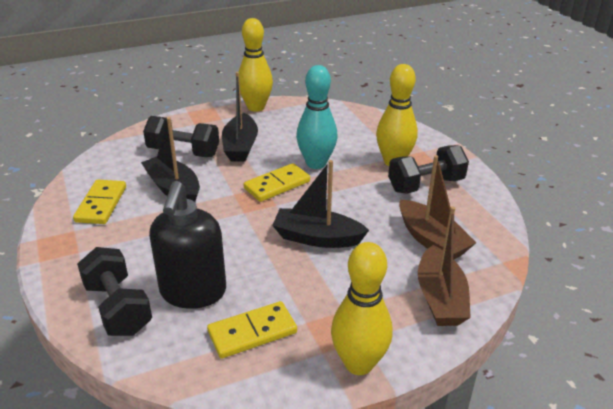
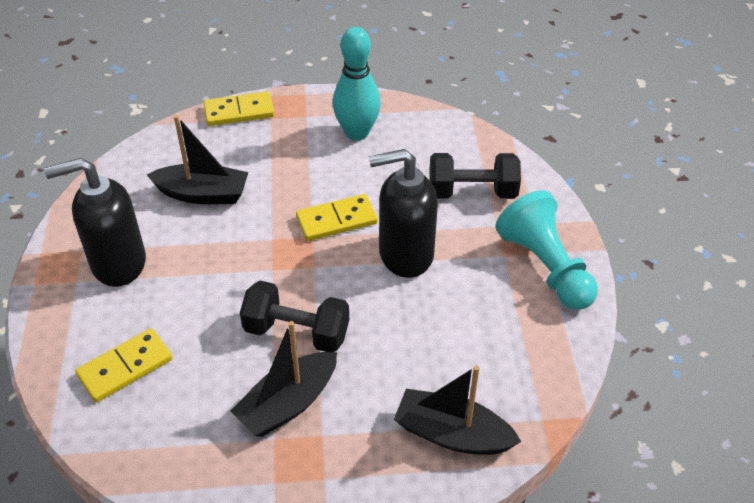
black dumbbell: 3 -> 2
black soap dispenser: 1 -> 2
brown boat: 2 -> 0
turquoise pawn: 0 -> 1
yellow bowling pin: 3 -> 0

